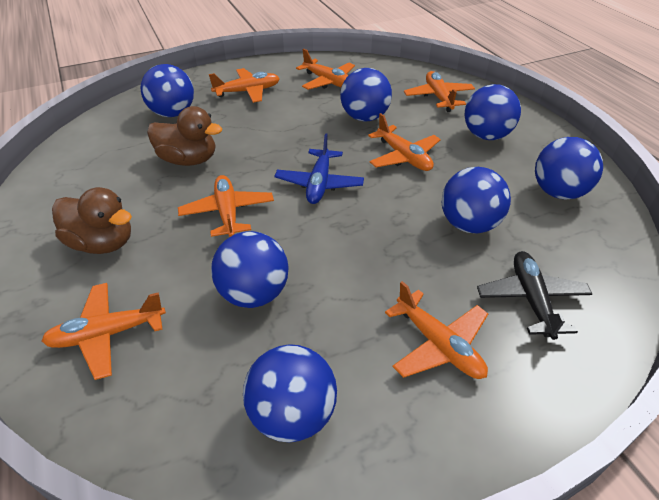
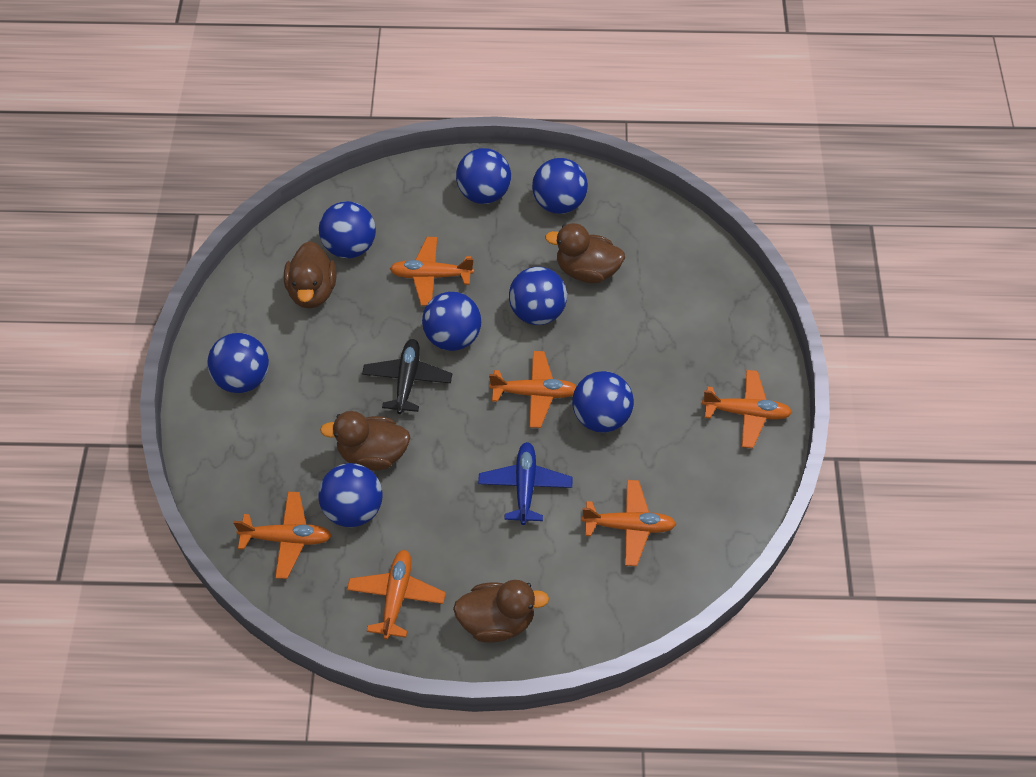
blue ball: 7 -> 8
brown duck: 2 -> 4
orange plane: 7 -> 6

